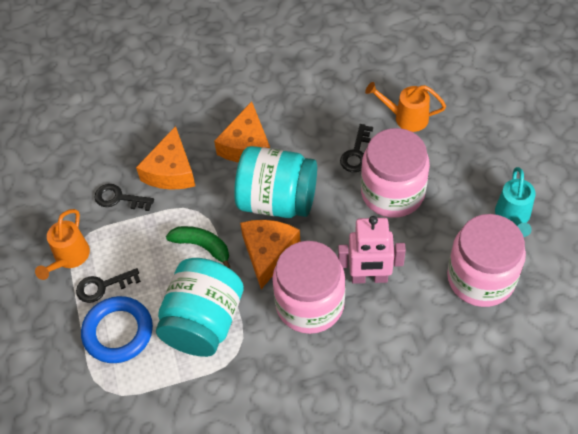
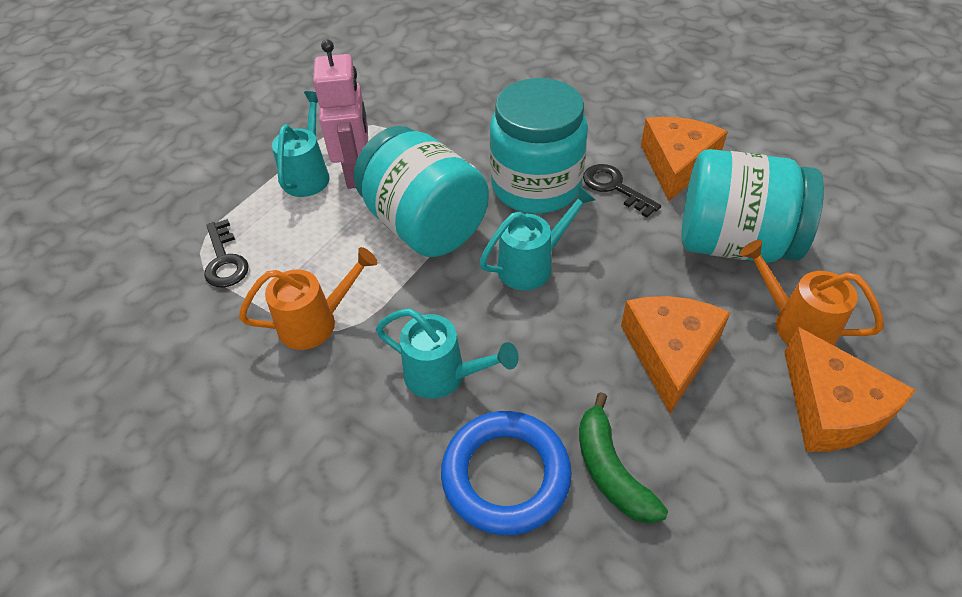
black key: 3 -> 2
pink jar: 3 -> 0
turquoise jar: 2 -> 3
turquoise watering can: 1 -> 3

